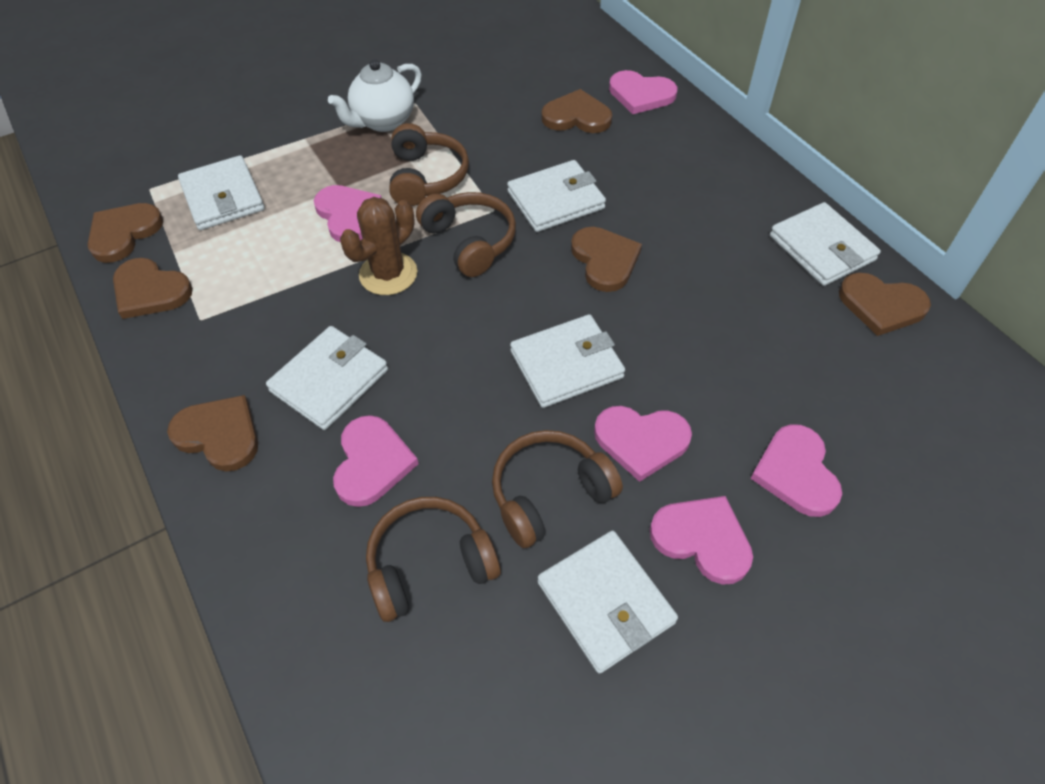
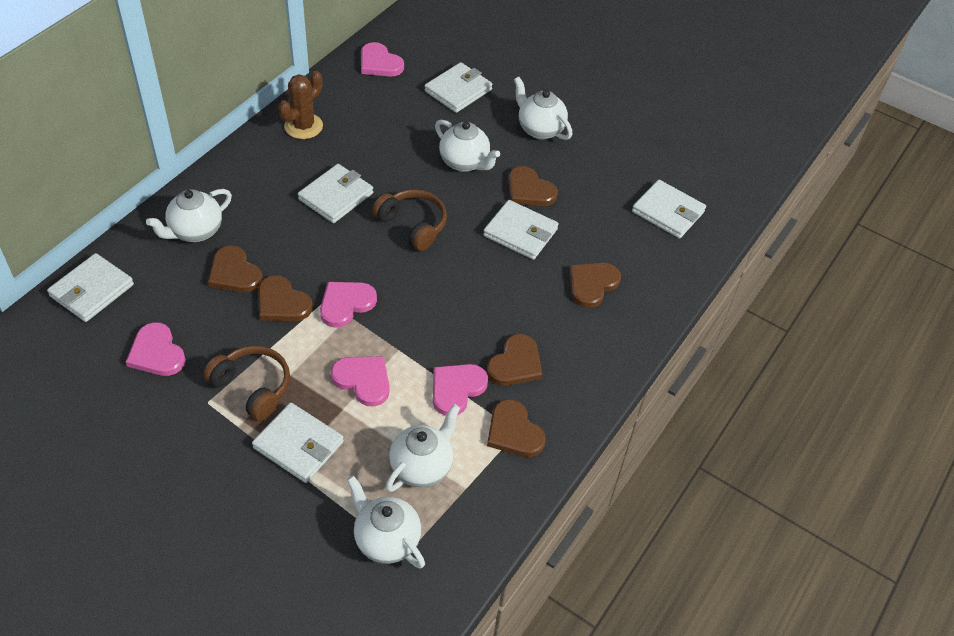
brown headphones: 4 -> 2
pink heart: 6 -> 5
white teapot: 1 -> 5

